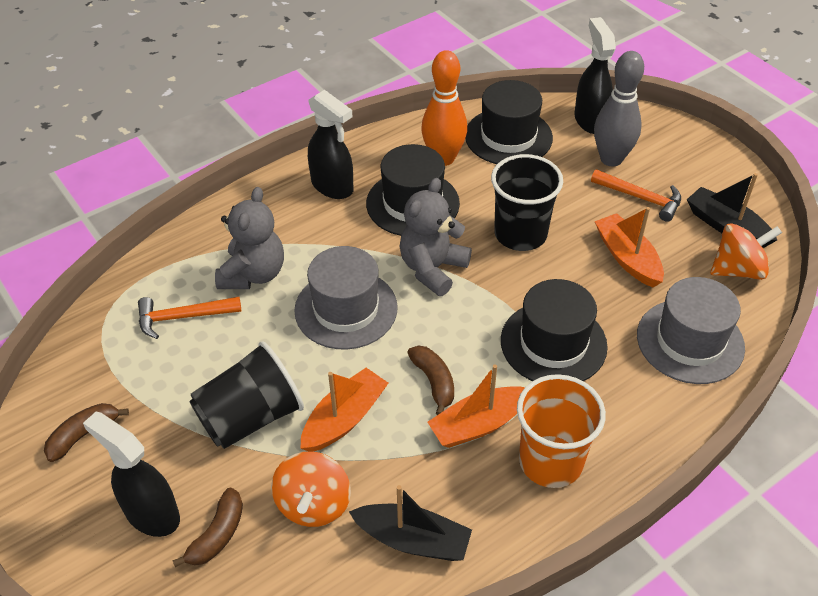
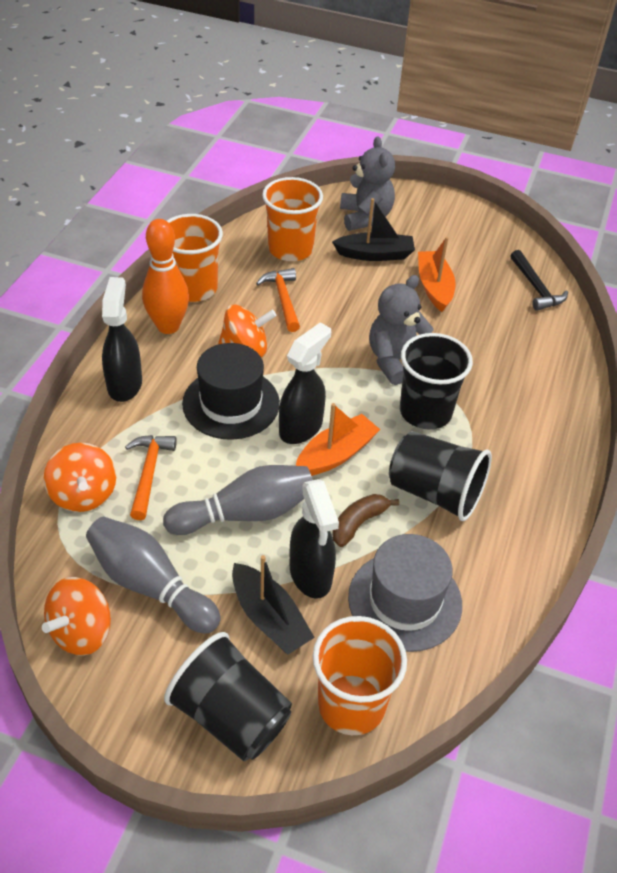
black cup: 2 -> 3
black hammer: 0 -> 1
black hat: 3 -> 1
brown banana: 3 -> 1
grey bowling pin: 1 -> 2
grey hat: 2 -> 1
orange boat: 3 -> 2
orange cup: 1 -> 3
orange spinning top: 2 -> 3

